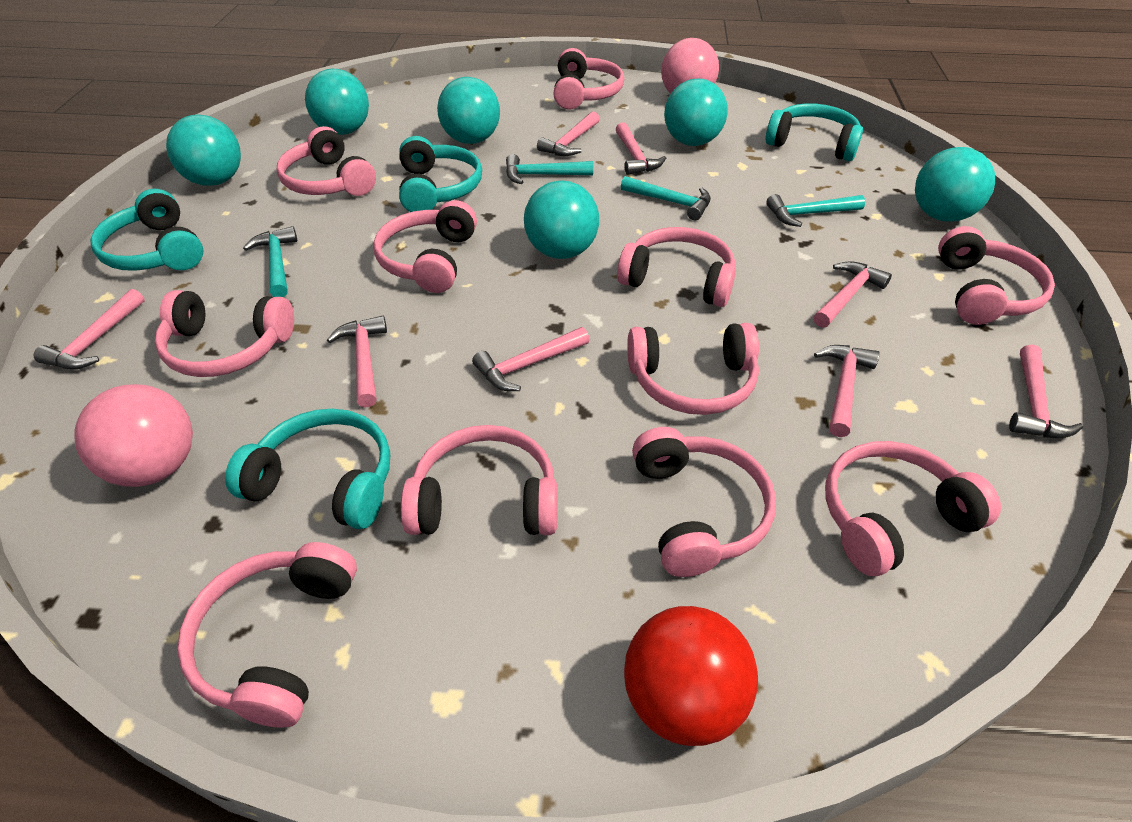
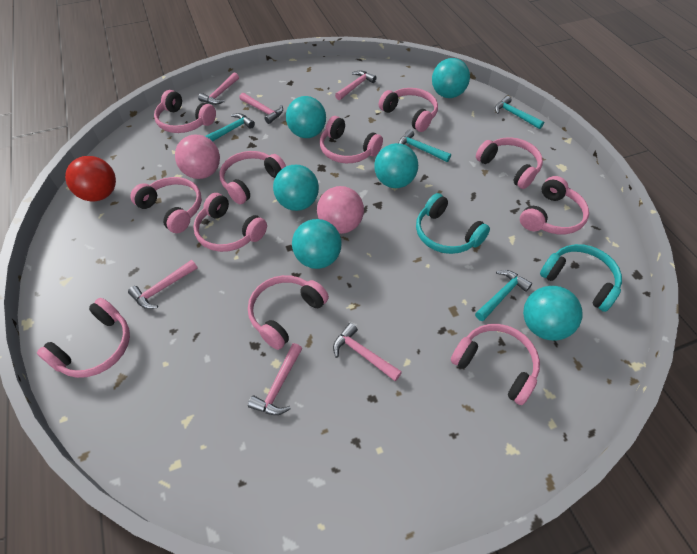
pink hammer: 8 -> 6
turquoise headphones: 4 -> 2

